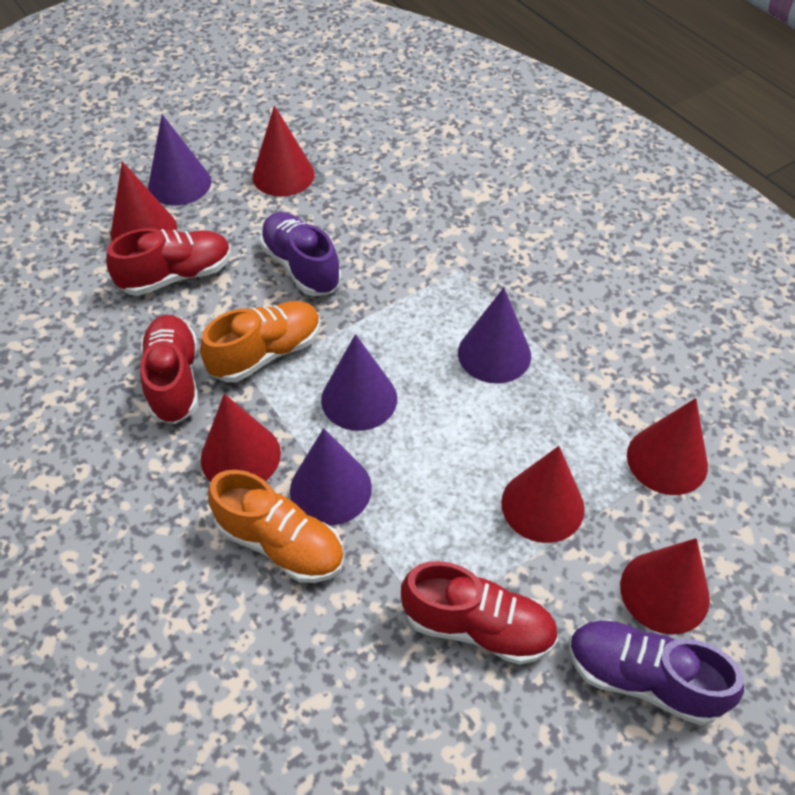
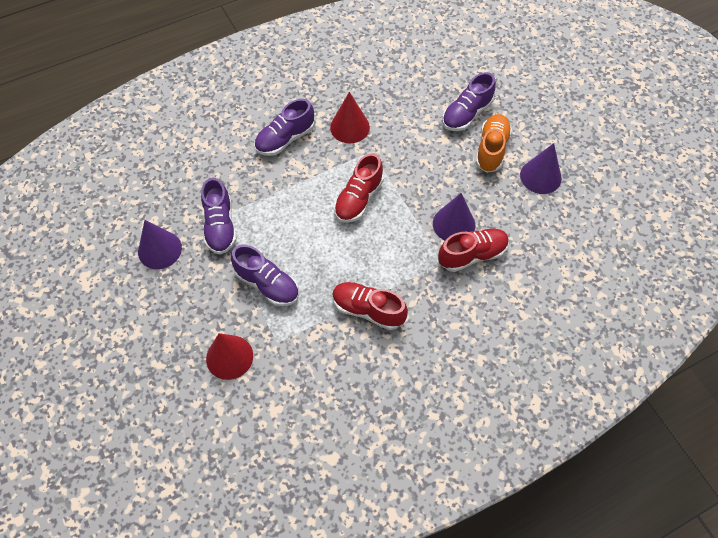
orange shoe: 2 -> 1
purple cone: 4 -> 3
purple shoe: 2 -> 4
red cone: 6 -> 2

